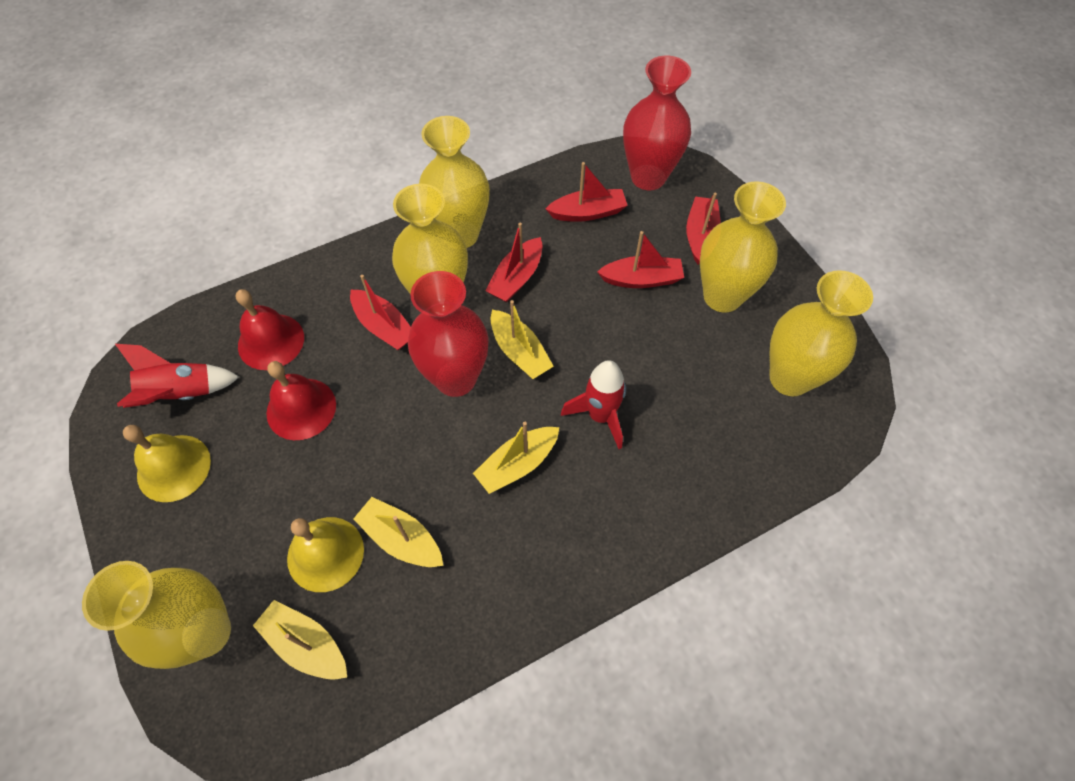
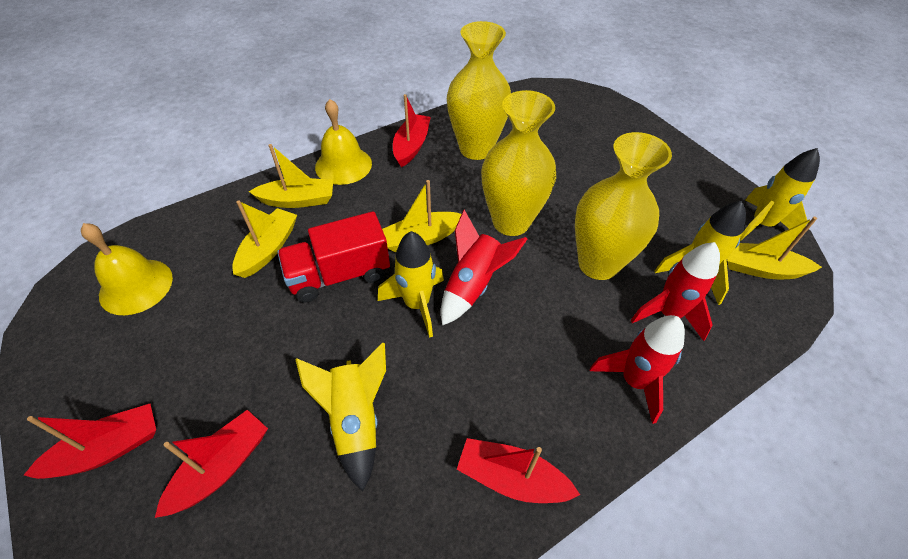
red bell: 2 -> 0
red boat: 5 -> 4
red rocket: 2 -> 3
red truck: 0 -> 1
red vase: 2 -> 0
yellow rocket: 0 -> 4
yellow vase: 5 -> 3

